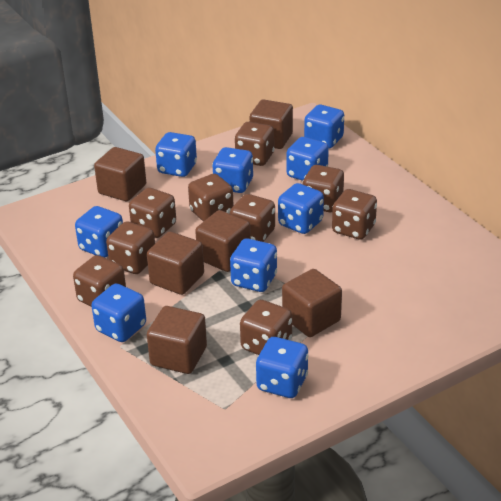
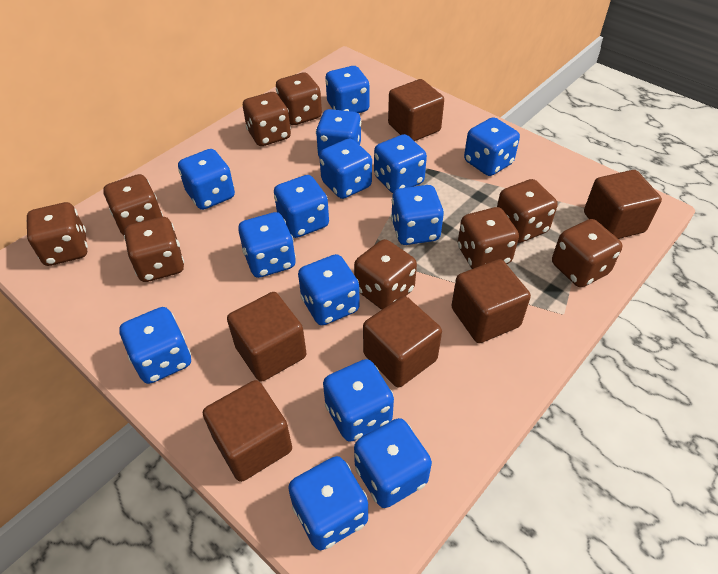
blue dice: 9 -> 14

